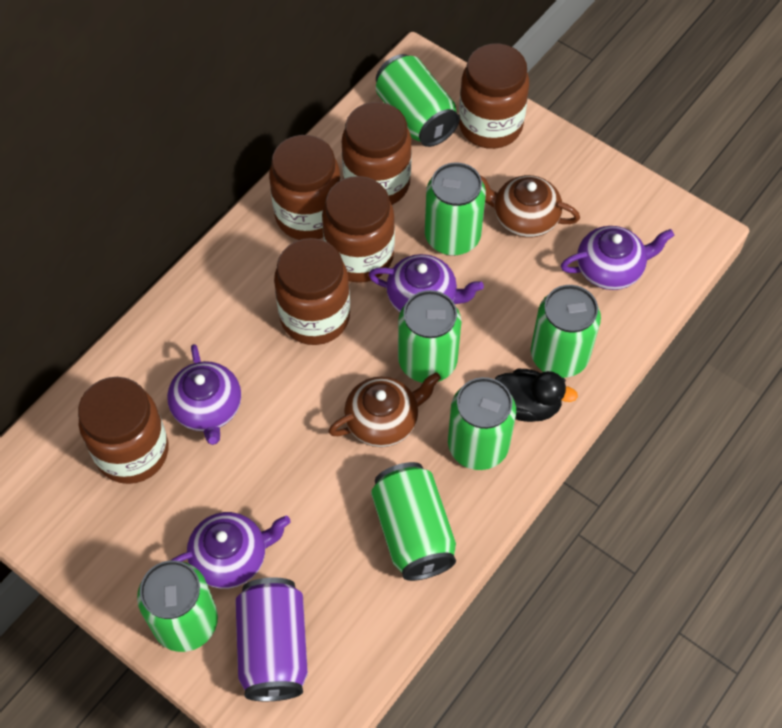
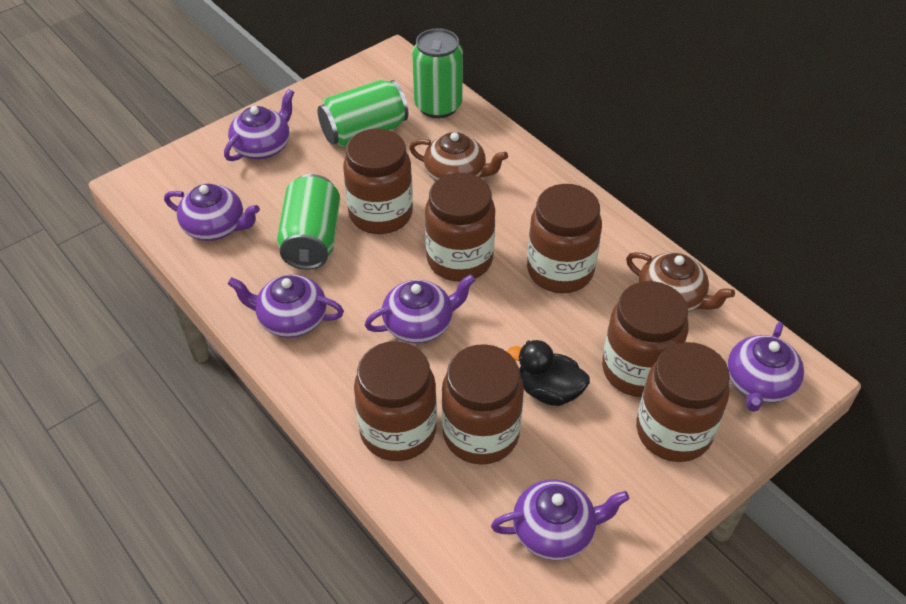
brown jar: 6 -> 7
green can: 7 -> 3
purple can: 1 -> 0
purple teapot: 4 -> 6

